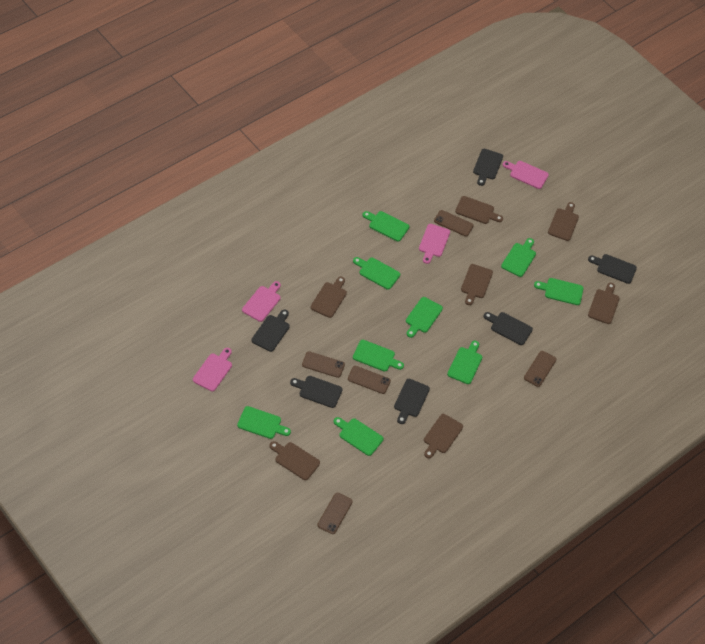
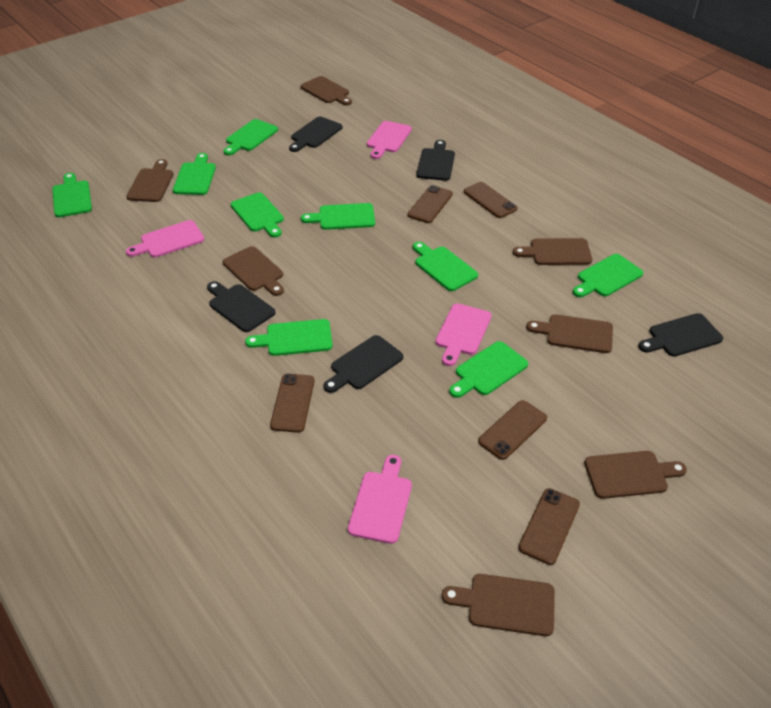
black cutting board: 6 -> 5

